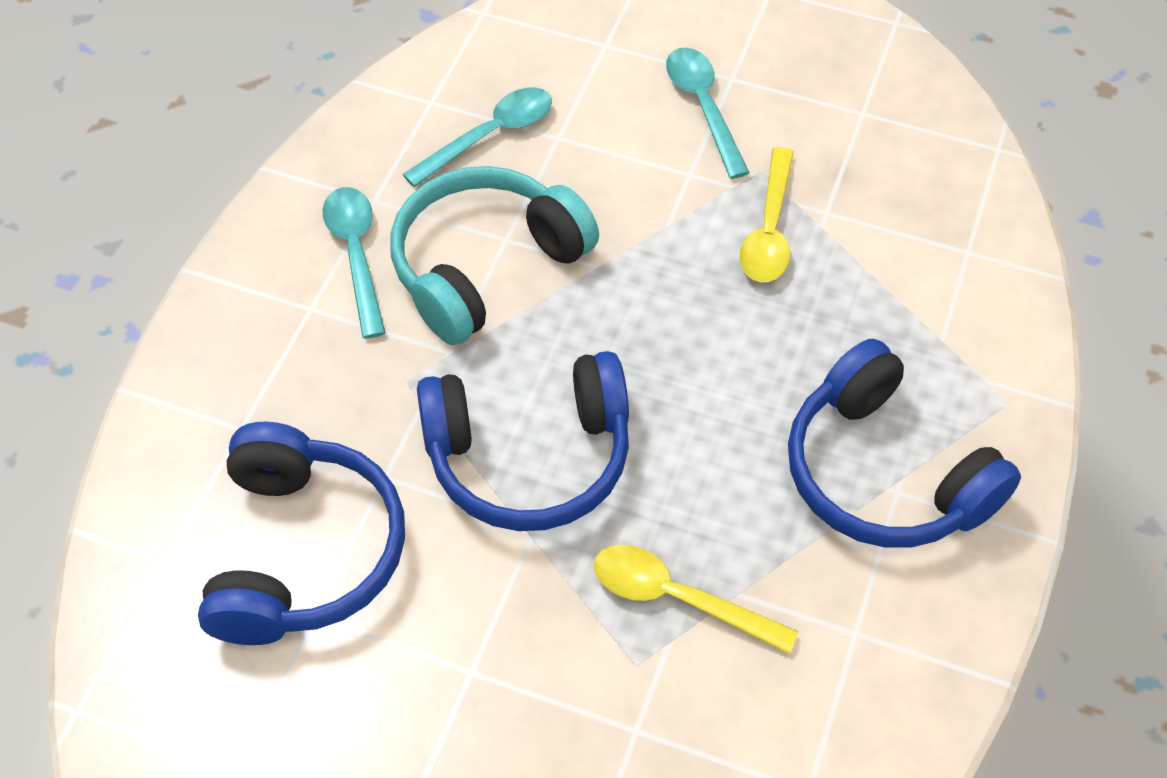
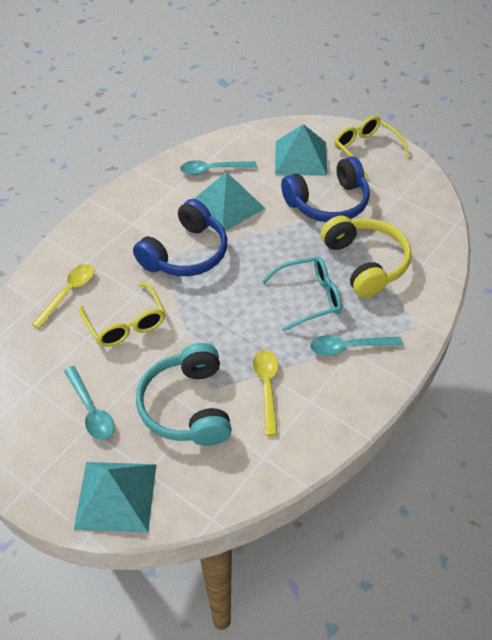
blue headphones: 3 -> 2
turquoise glasses: 0 -> 1
turquoise pyramid: 0 -> 3
yellow glasses: 0 -> 2
yellow headphones: 0 -> 1

